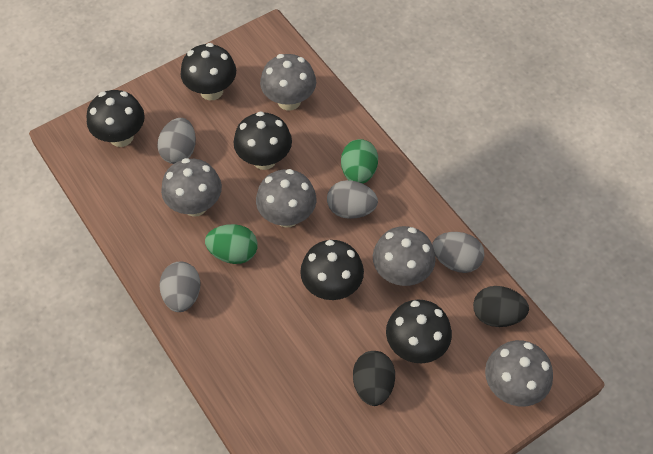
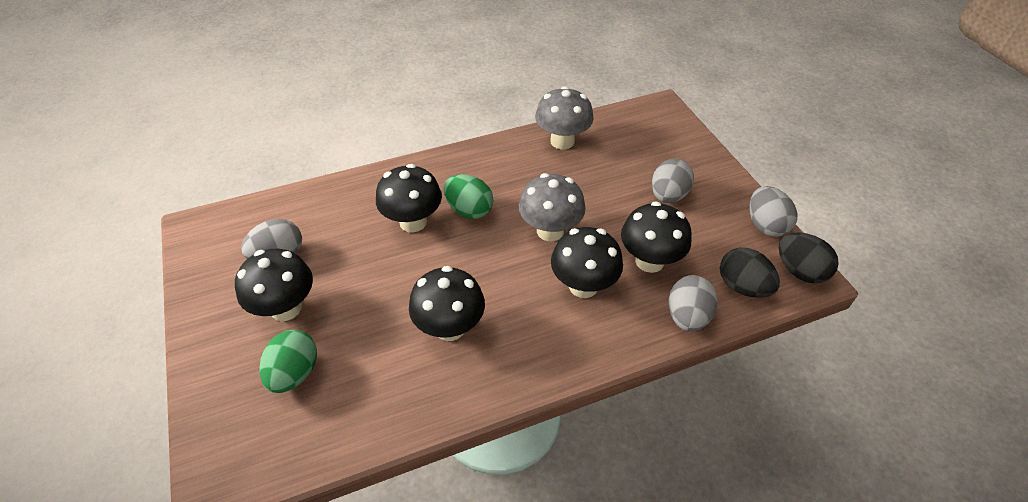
grey mushroom: 5 -> 2

